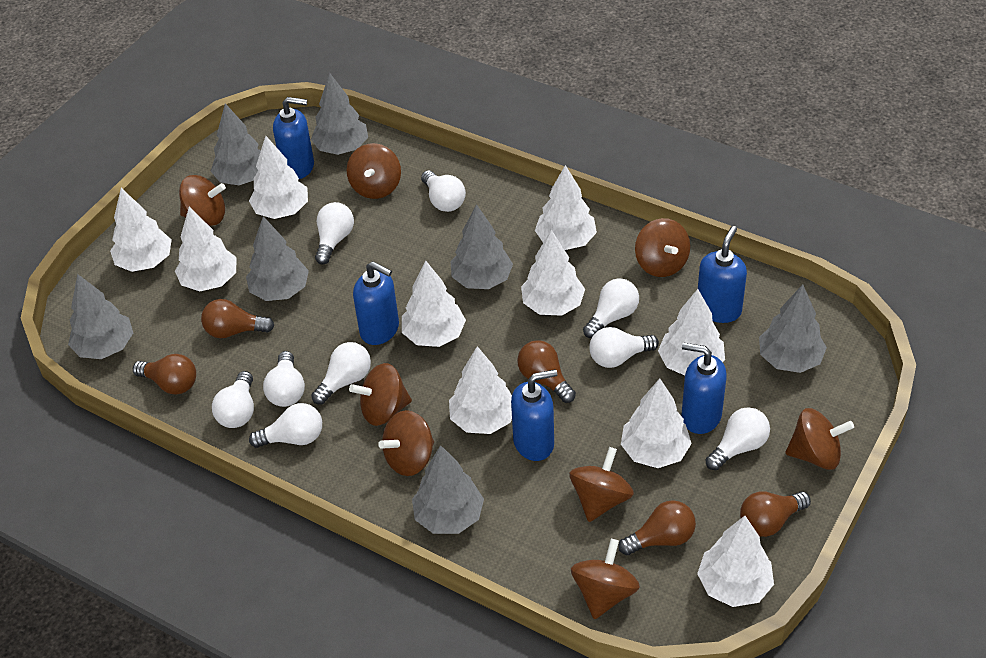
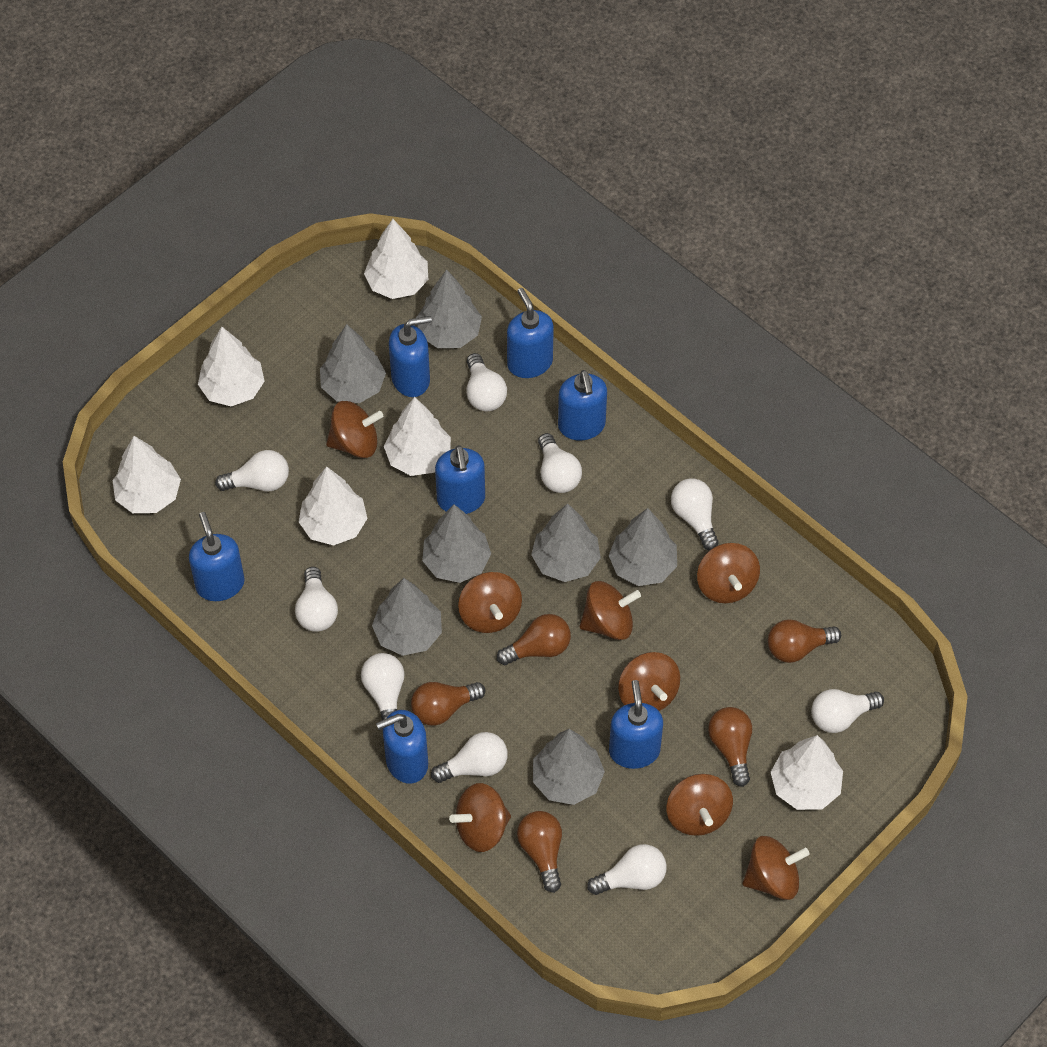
blue soap dispenser: 5 -> 7
white tree: 10 -> 6

